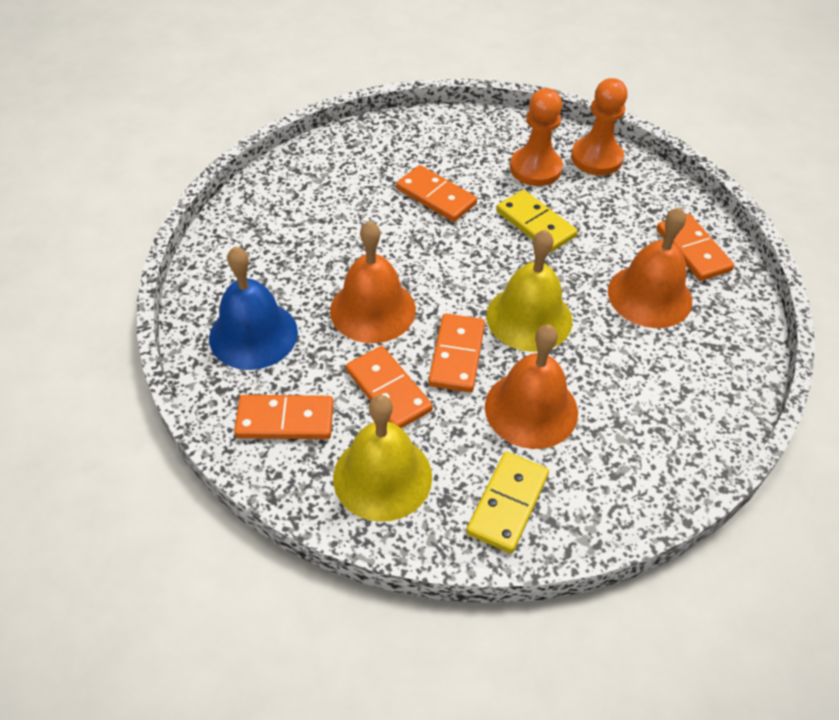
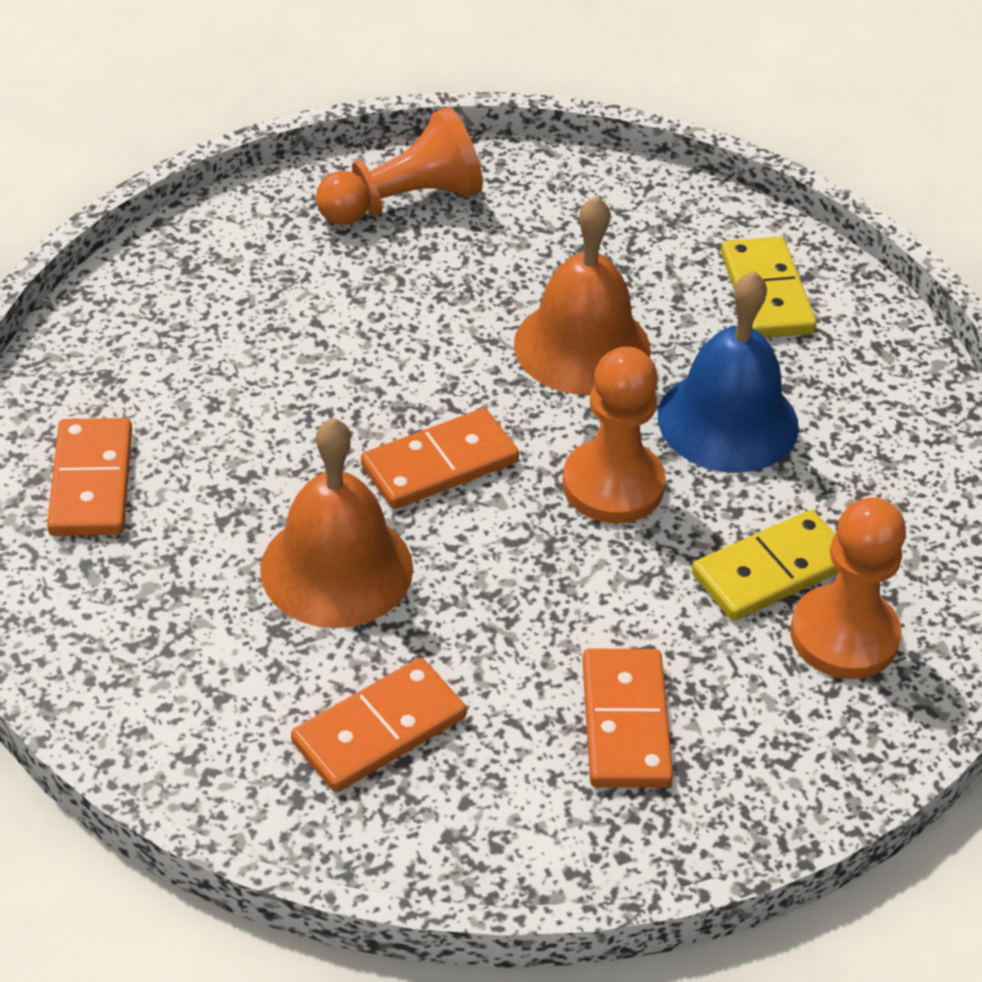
orange bell: 3 -> 2
orange domino: 5 -> 4
orange pawn: 2 -> 3
yellow bell: 2 -> 0

